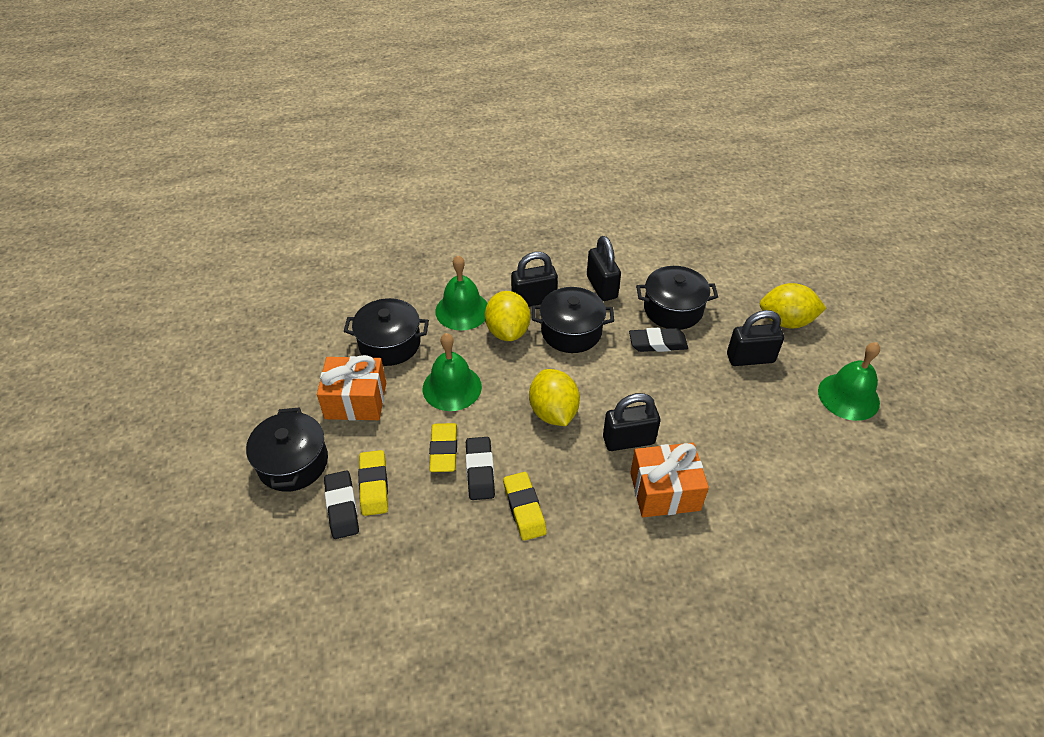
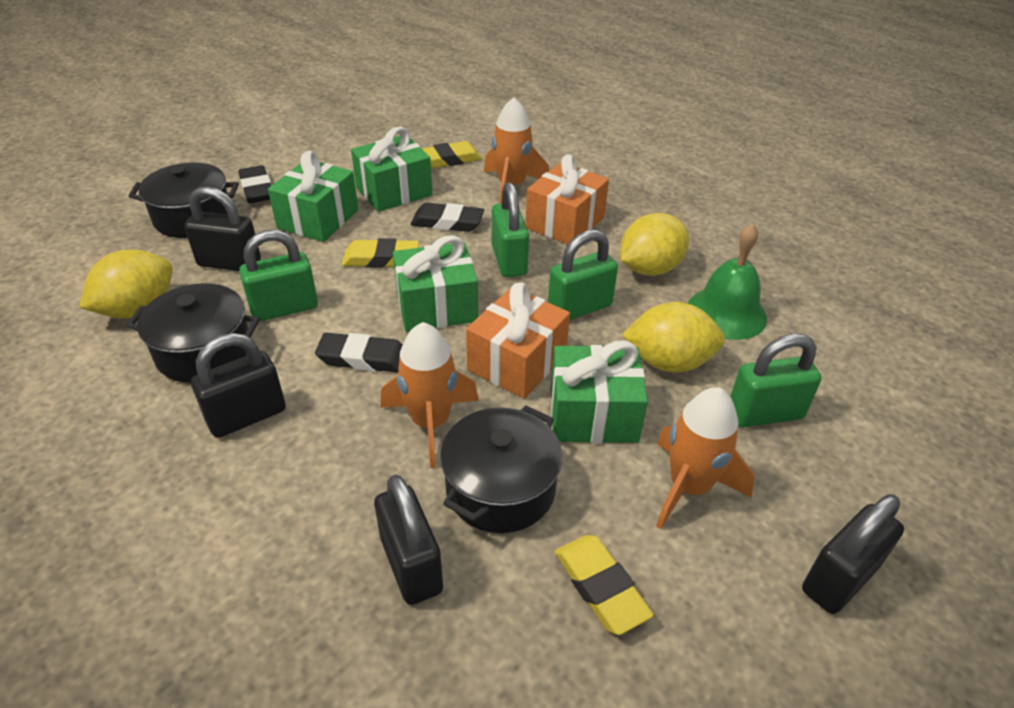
black pot: 4 -> 3
green bell: 3 -> 1
green gift: 0 -> 4
green padlock: 0 -> 4
orange rocket: 0 -> 3

